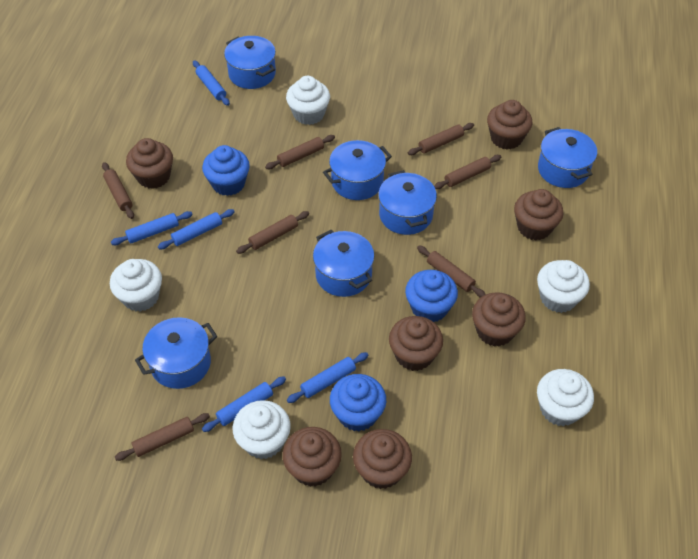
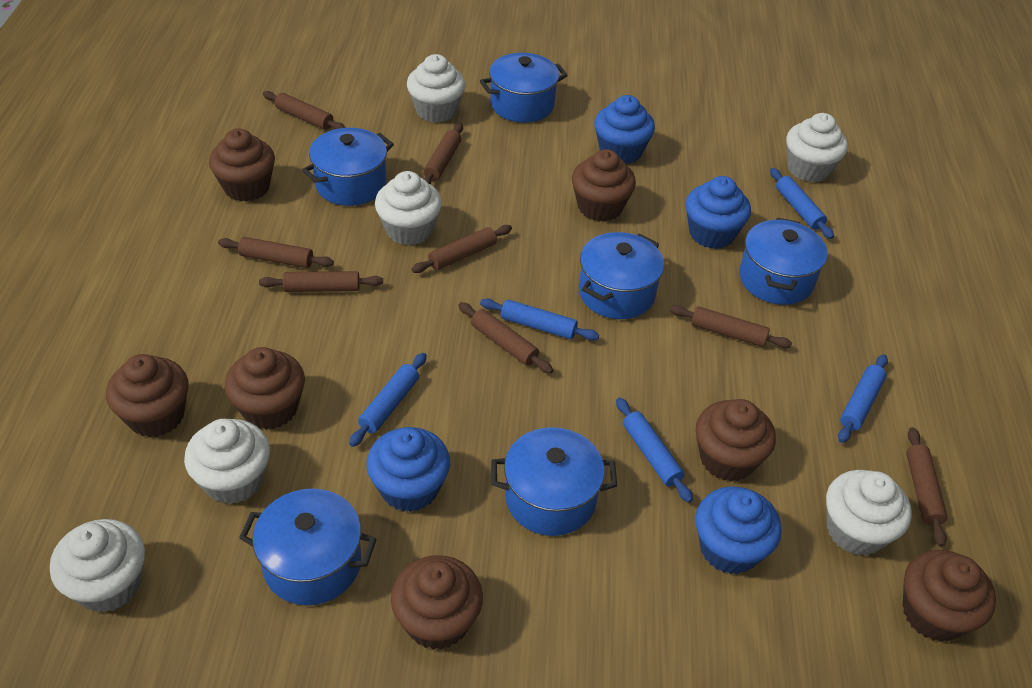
blue cupcake: 3 -> 4
brown rolling pin: 7 -> 8
white cupcake: 5 -> 6

